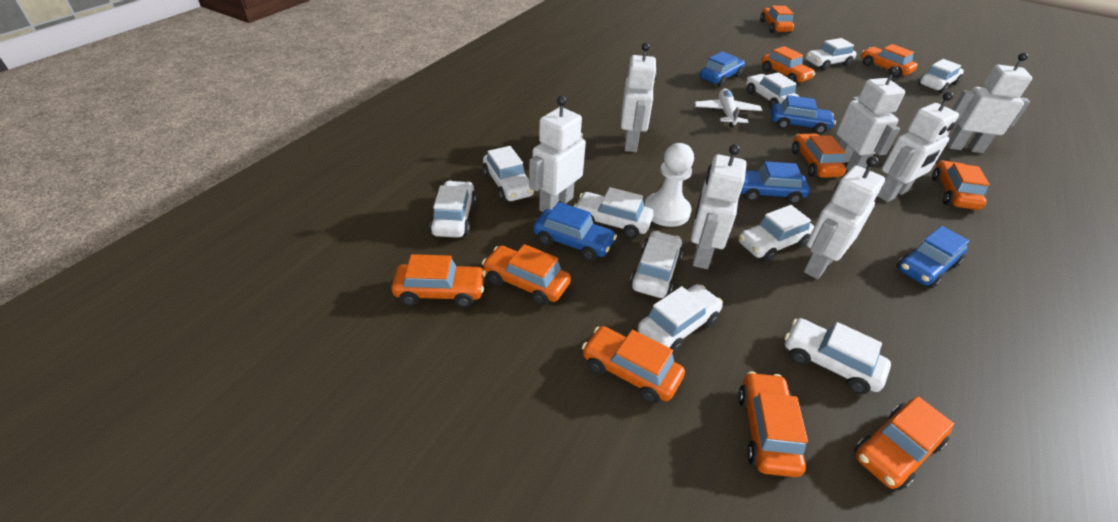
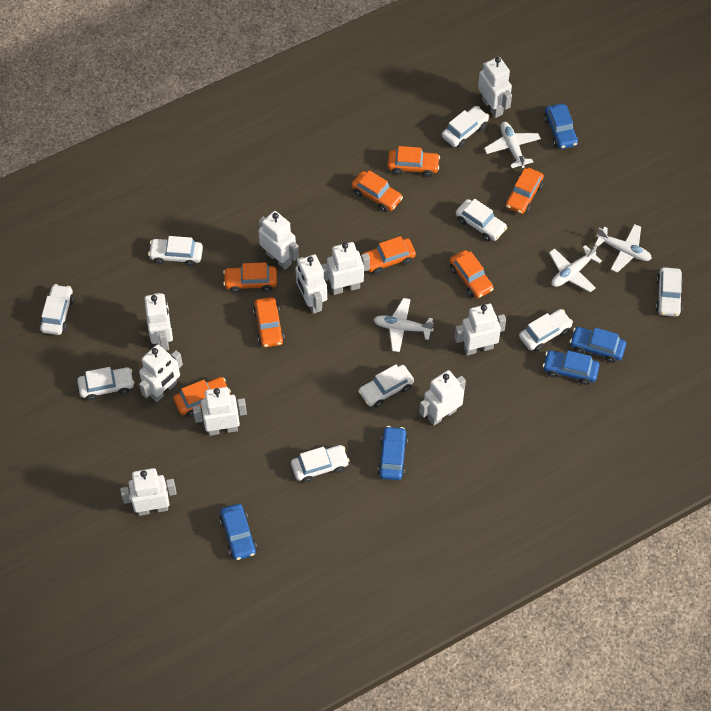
orange car: 10 -> 8
white car: 10 -> 9
white pawn: 1 -> 0
white plane: 1 -> 4
white robot: 7 -> 10

